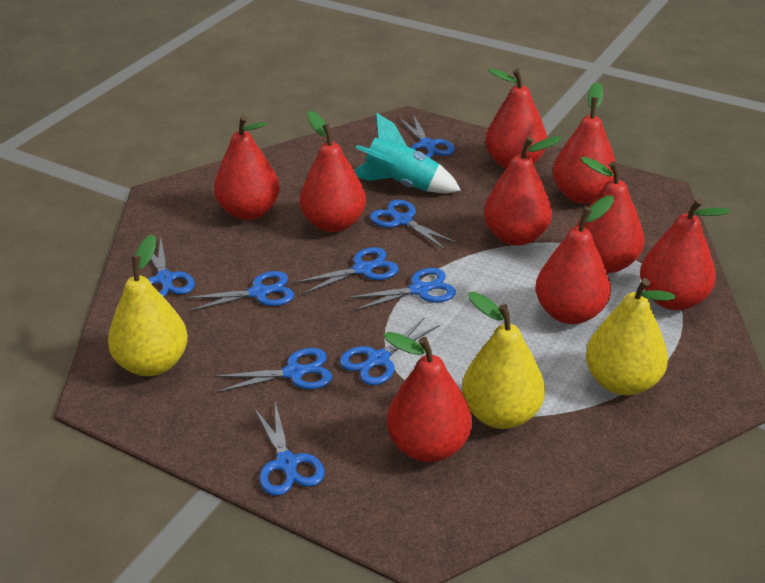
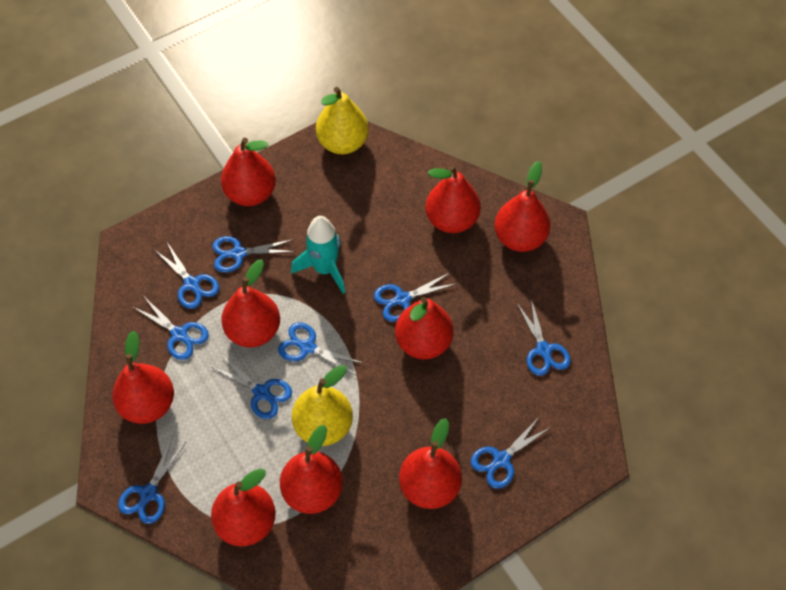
yellow pear: 3 -> 2

